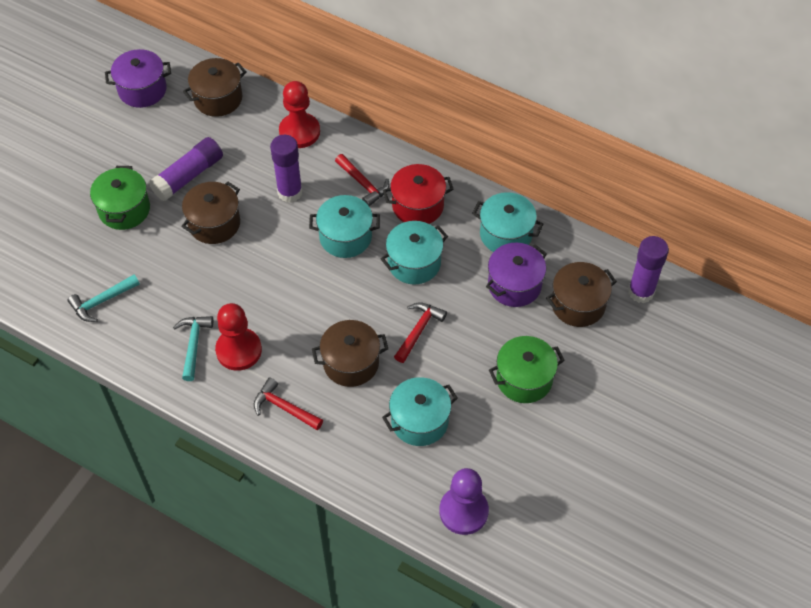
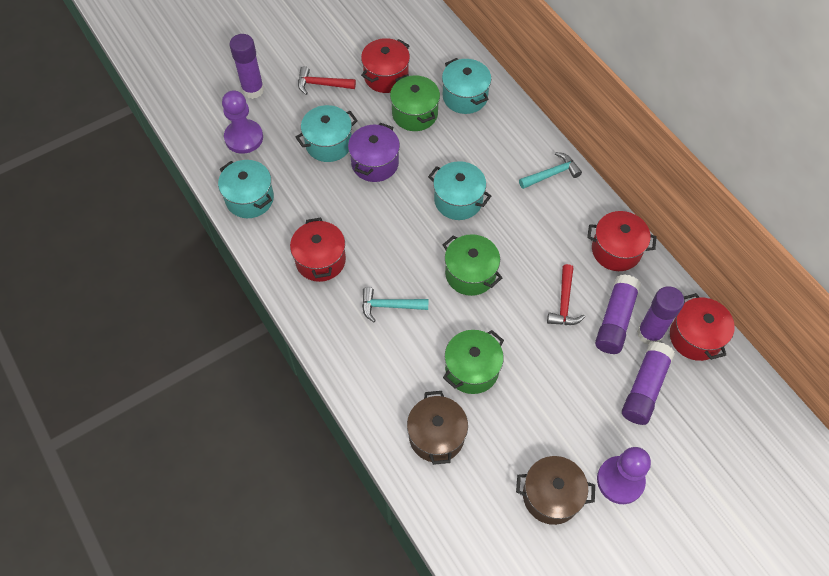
brown pot: 4 -> 2
green pot: 2 -> 3
purple glue stick: 3 -> 4
purple pawn: 1 -> 2
purple pot: 2 -> 1
red hammer: 3 -> 2
red pawn: 2 -> 0
red pot: 1 -> 4

